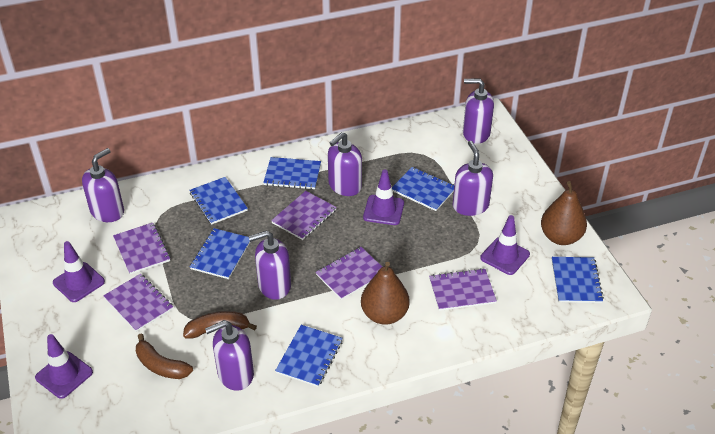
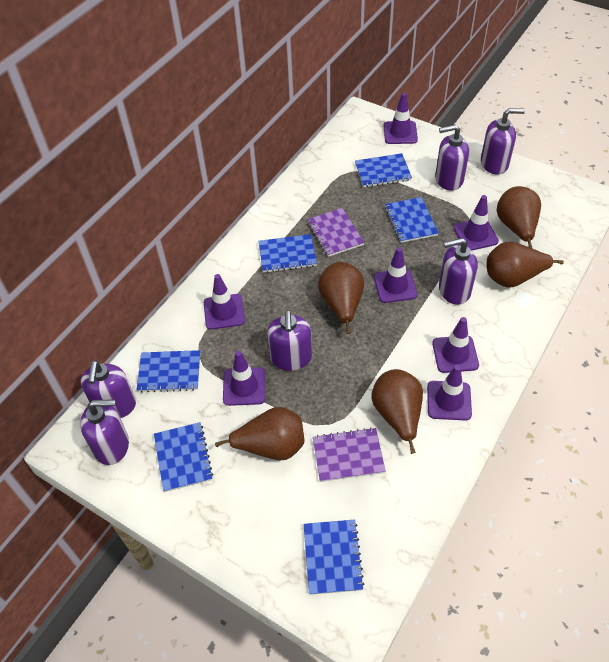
brown banana: 2 -> 0
brown pear: 2 -> 5
purple notebook: 5 -> 2
purple traffic cone: 4 -> 7

